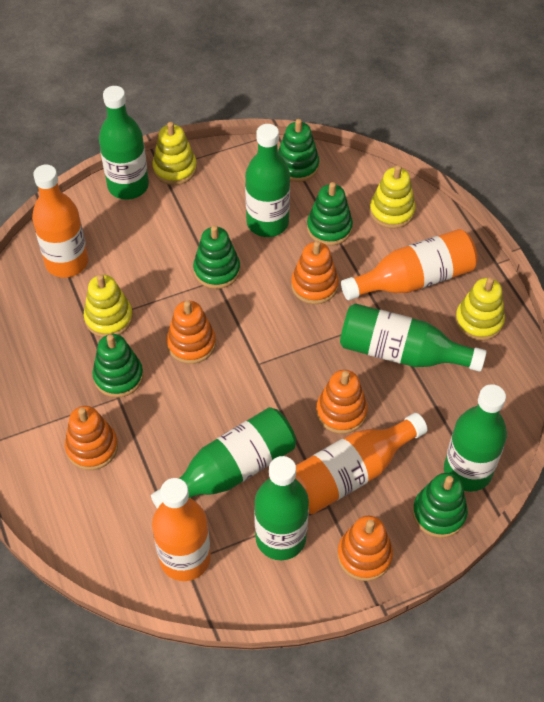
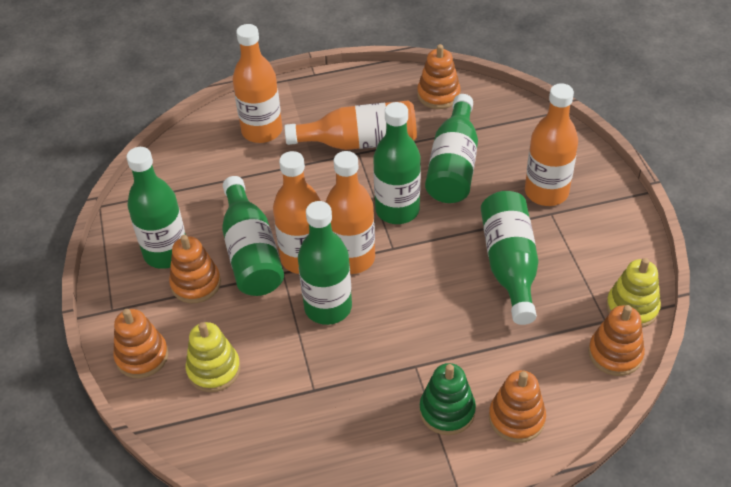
green stacking toy: 5 -> 1
orange bottle: 4 -> 5
yellow stacking toy: 4 -> 2

